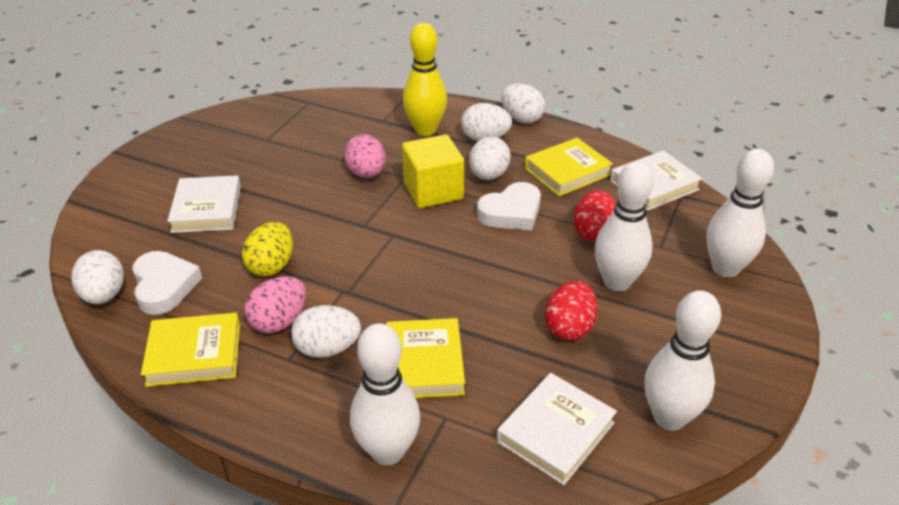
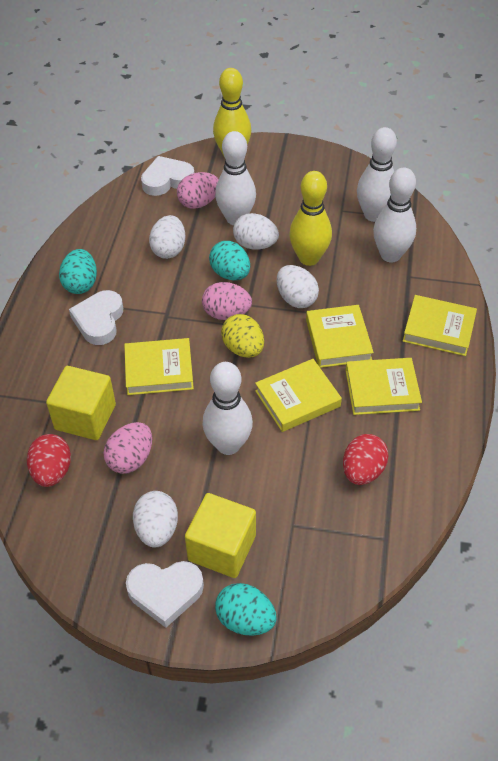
pink egg: 2 -> 3
turquoise egg: 0 -> 3
white book: 3 -> 0
white egg: 5 -> 4
white heart: 2 -> 3
yellow book: 3 -> 5
yellow bowling pin: 1 -> 2
yellow cube: 1 -> 2

